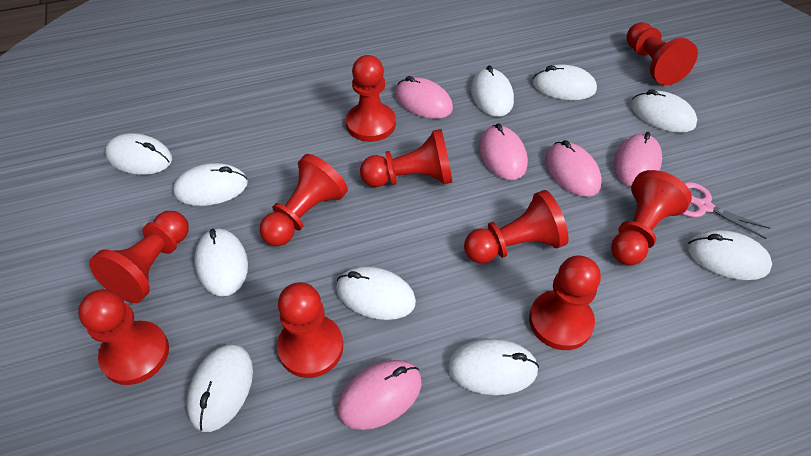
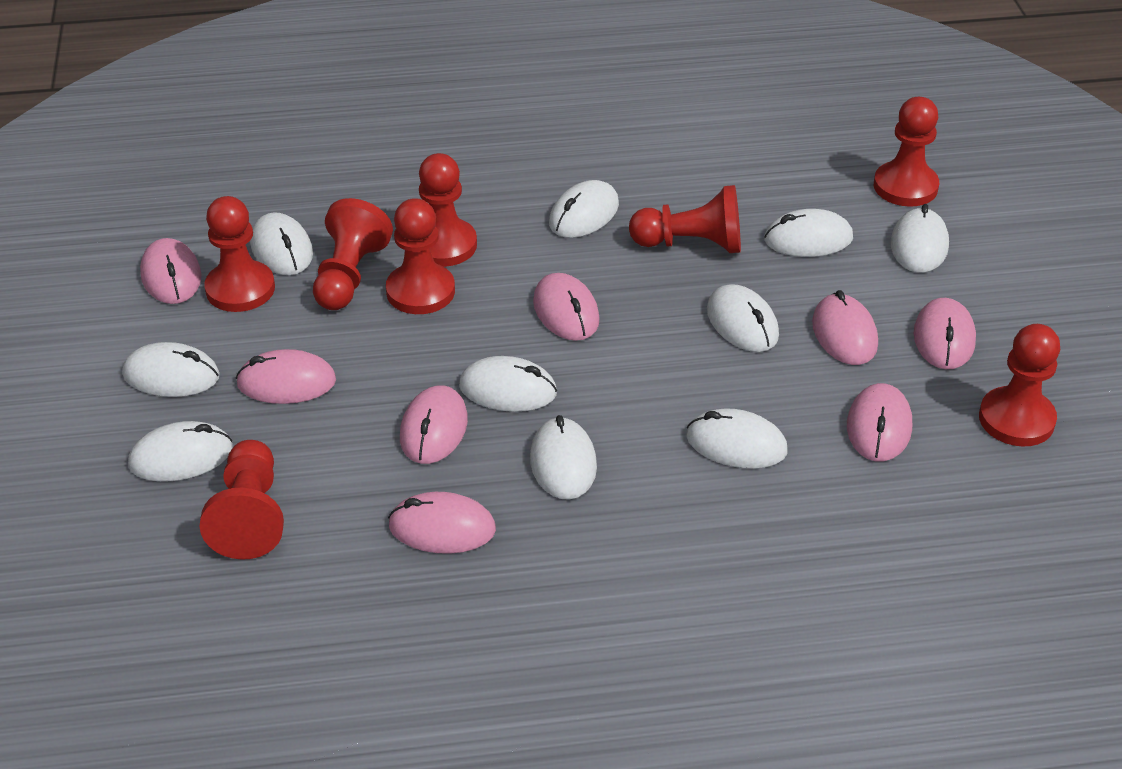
pink mouse: 5 -> 8
pink scissors: 1 -> 0
red pawn: 10 -> 8

